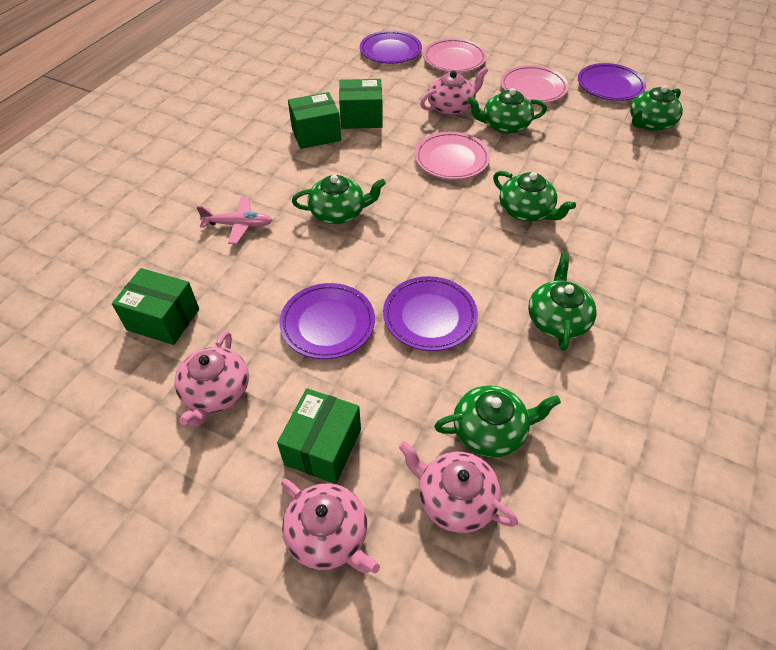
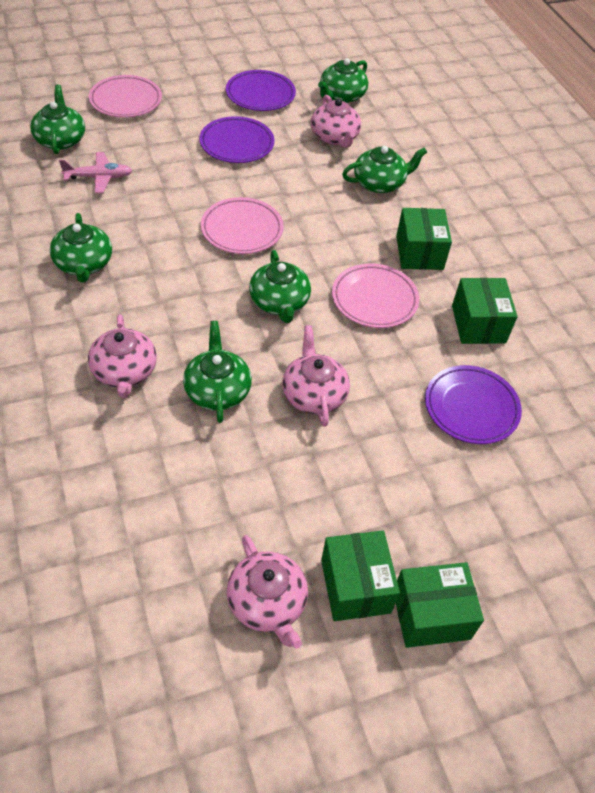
purple plate: 4 -> 3

